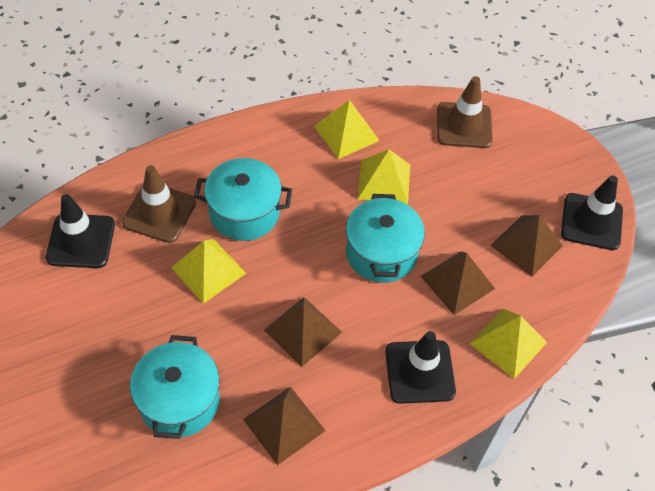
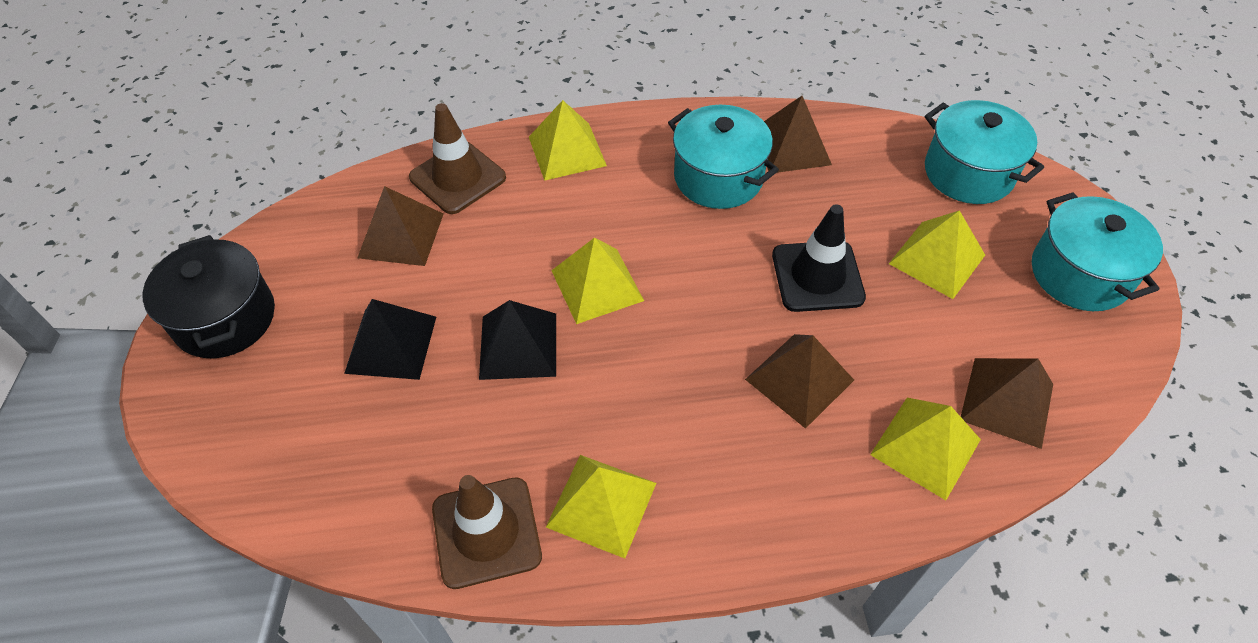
black pot: 0 -> 1
black pyramid: 0 -> 2
black traffic cone: 3 -> 1
yellow pyramid: 4 -> 5

